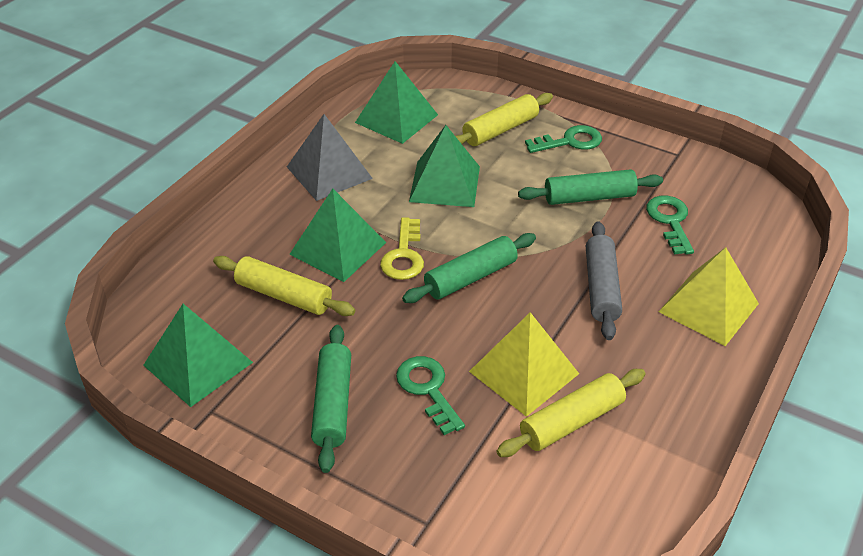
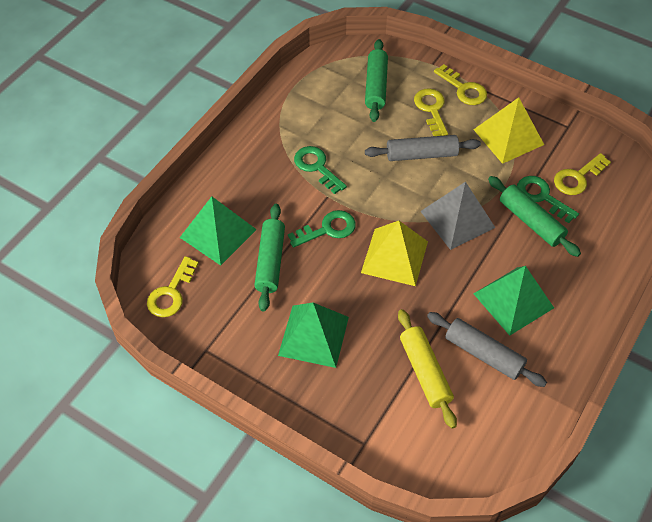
green pyramid: 4 -> 3
grey rolling pin: 1 -> 2
yellow key: 1 -> 4
yellow rolling pin: 3 -> 1

